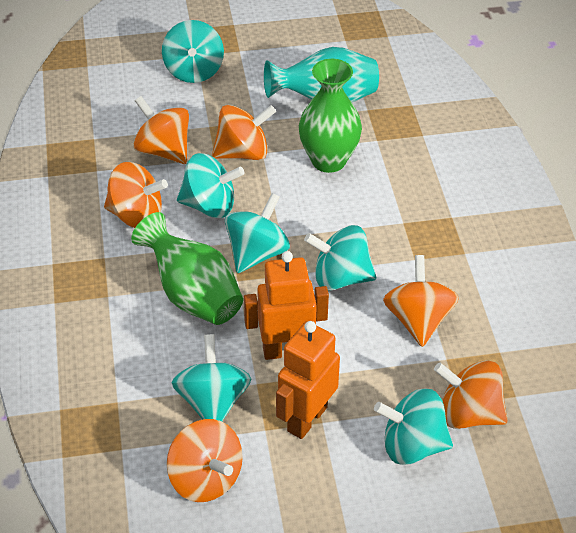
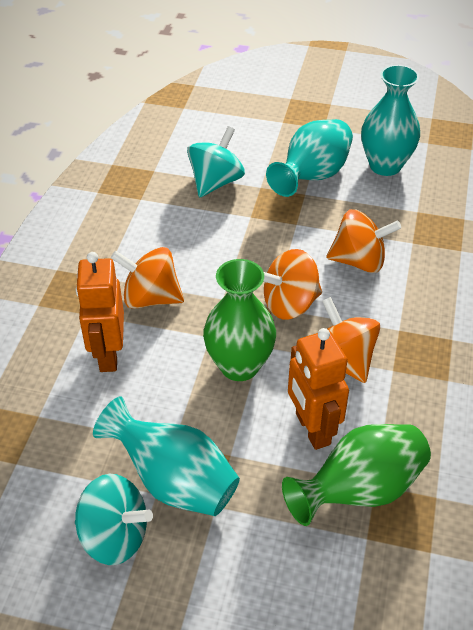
orange spinning top: 6 -> 4
turquoise spinning top: 6 -> 2
turquoise vase: 1 -> 3

